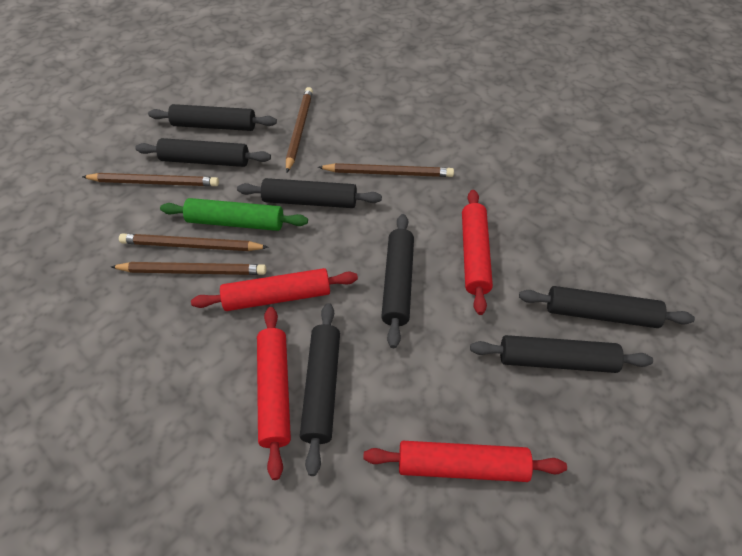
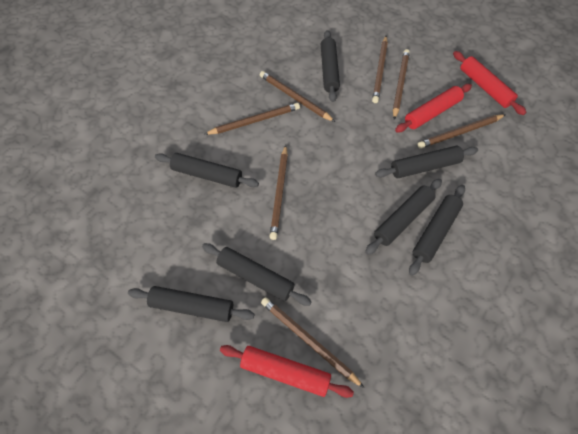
brown pencil: 5 -> 7
green rolling pin: 1 -> 0
red rolling pin: 4 -> 3

